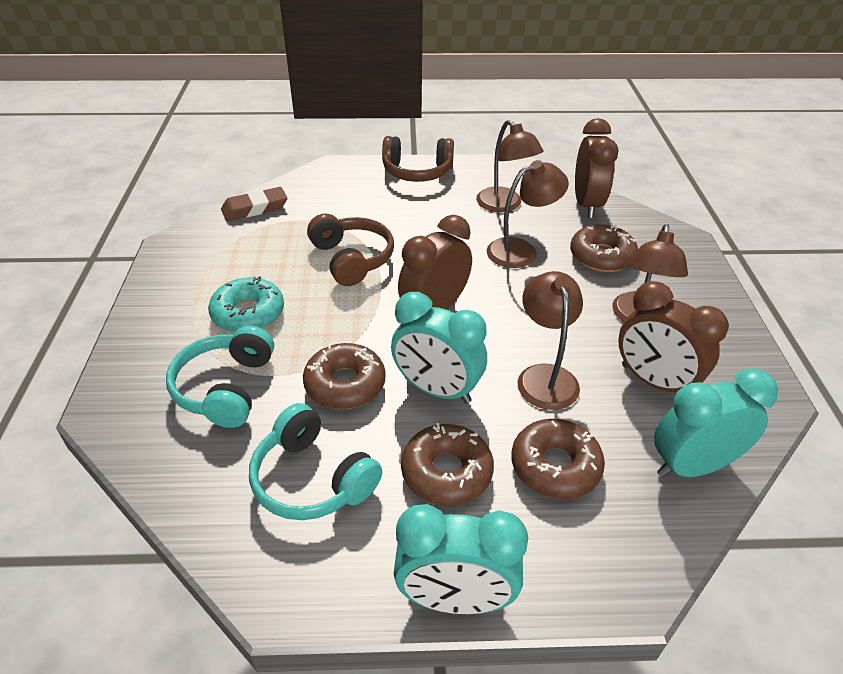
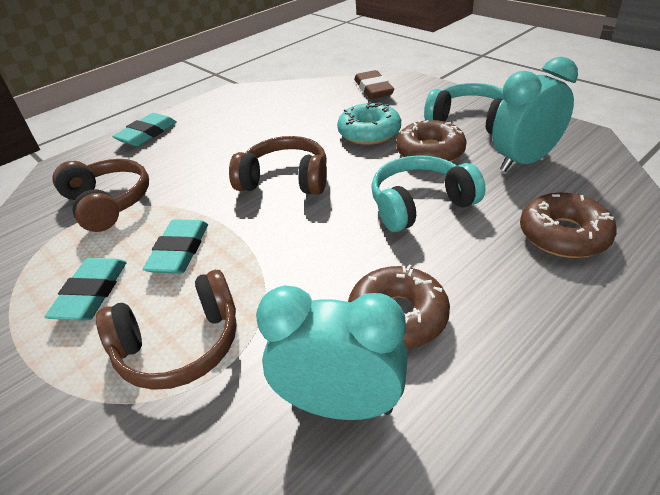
brown clock: 3 -> 0
brown donut: 4 -> 3
brown headphones: 2 -> 3
brown lamp: 4 -> 0
turquoise clock: 3 -> 2
turquoise eraser: 0 -> 3

